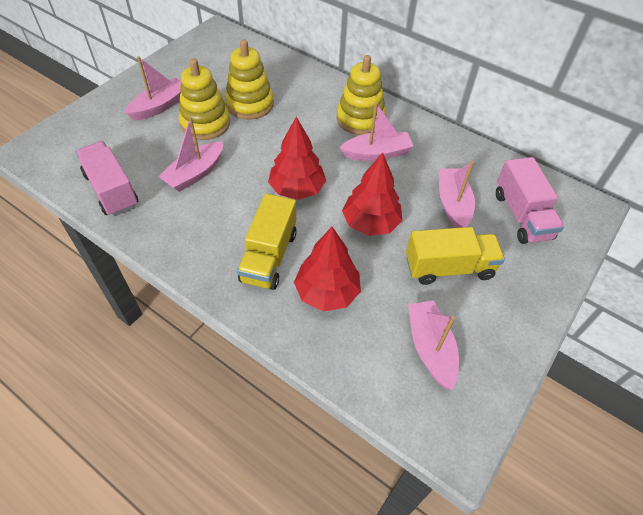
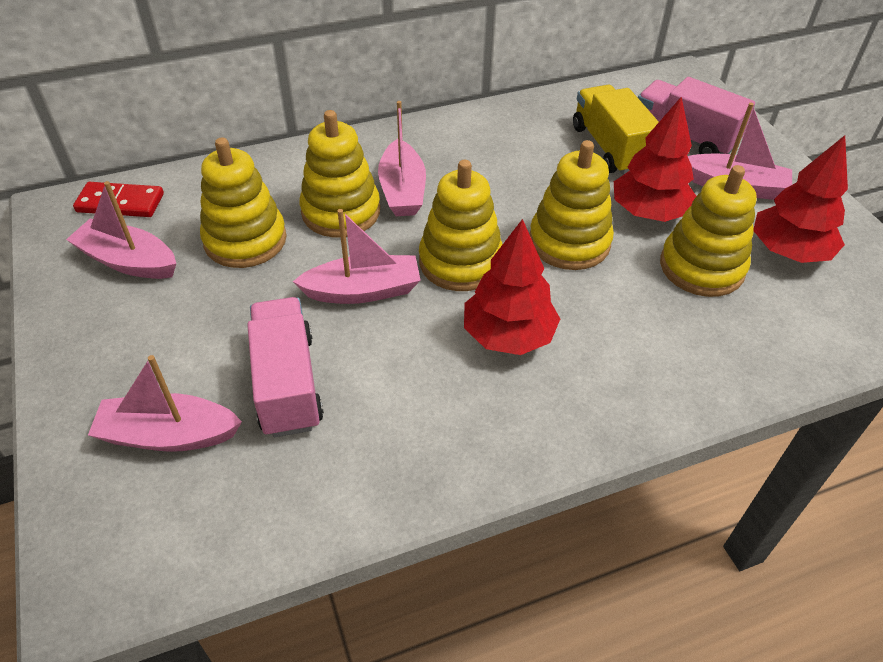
red domino: 0 -> 1
yellow stacking toy: 3 -> 5
yellow truck: 2 -> 1

